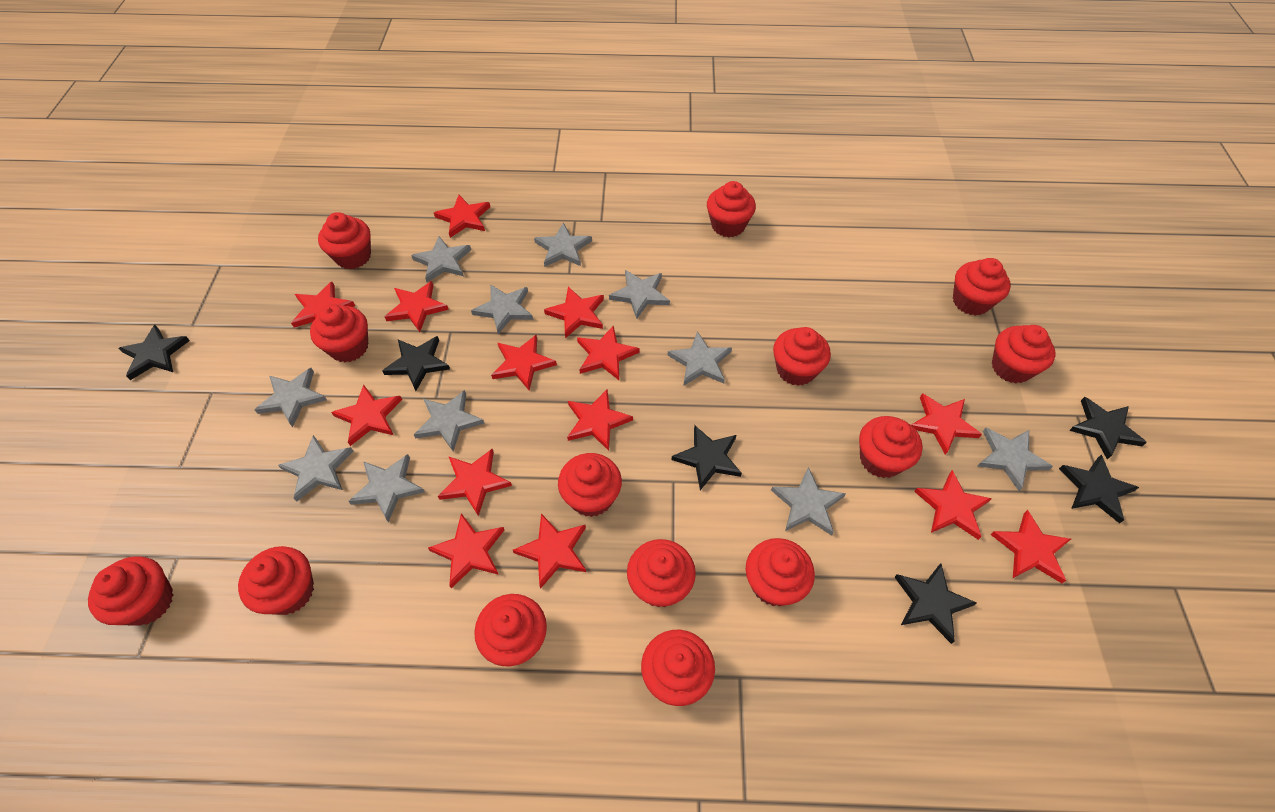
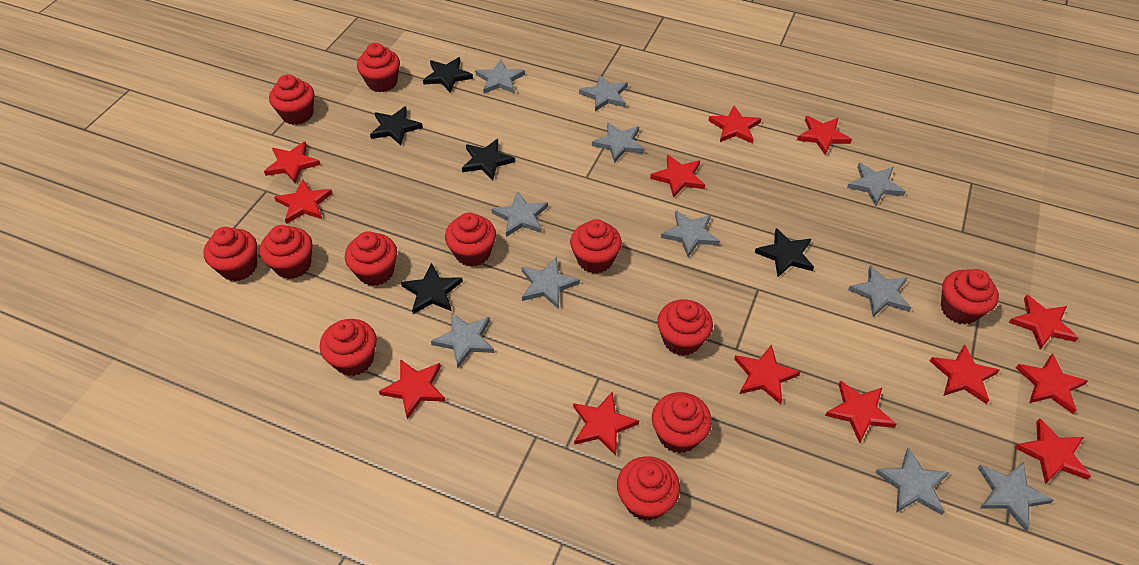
black star: 6 -> 5
red cupcake: 14 -> 12
red star: 14 -> 13

